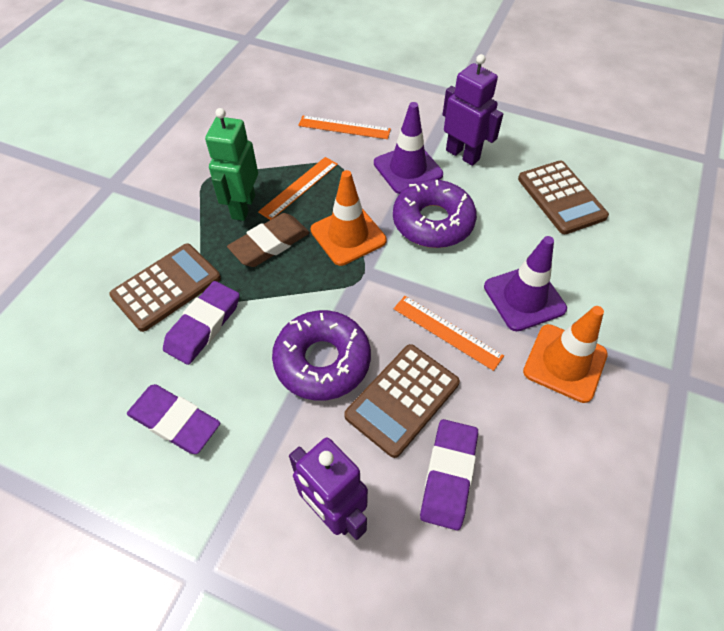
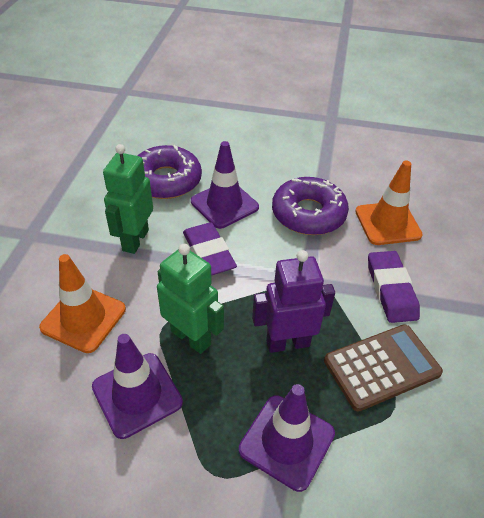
brown calculator: 3 -> 1
brown eraser: 1 -> 0
green robot: 1 -> 2
orange ruler: 3 -> 0
purple eraser: 3 -> 2
purple robot: 2 -> 1
purple traffic cone: 2 -> 3

